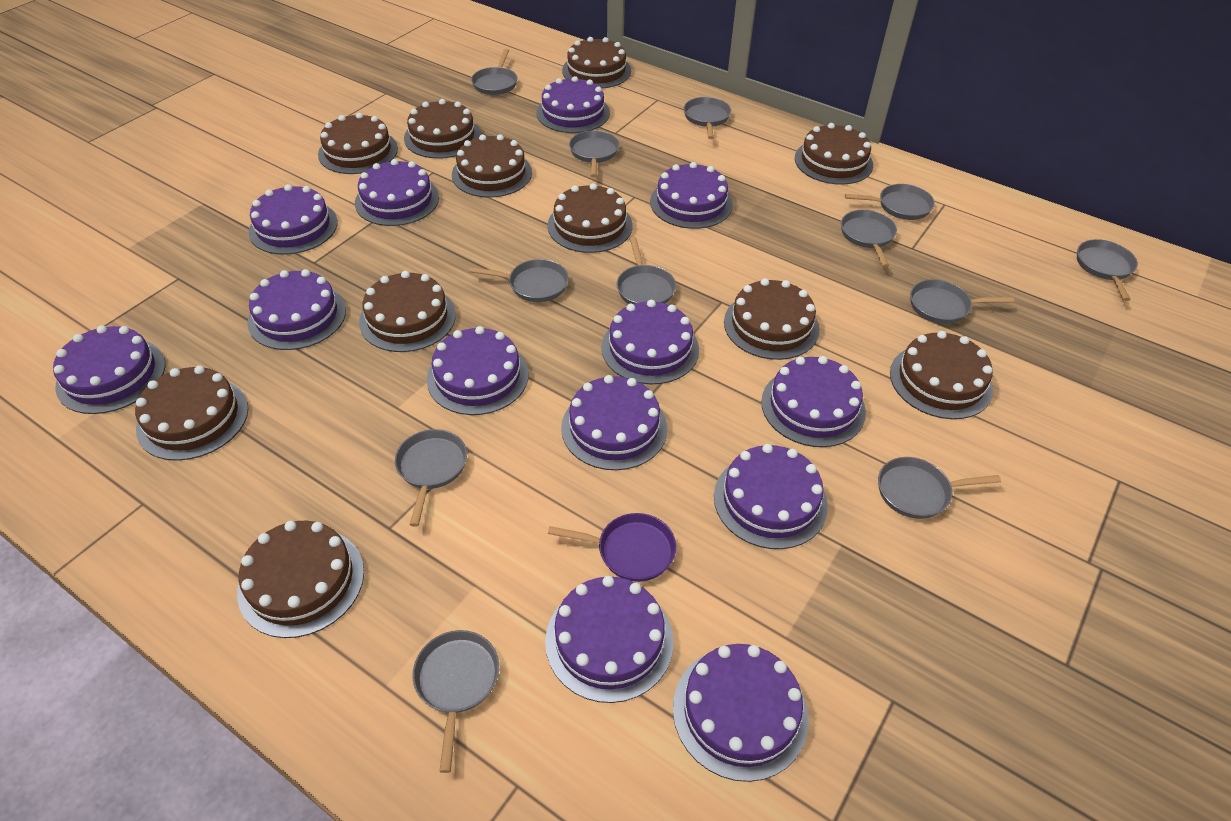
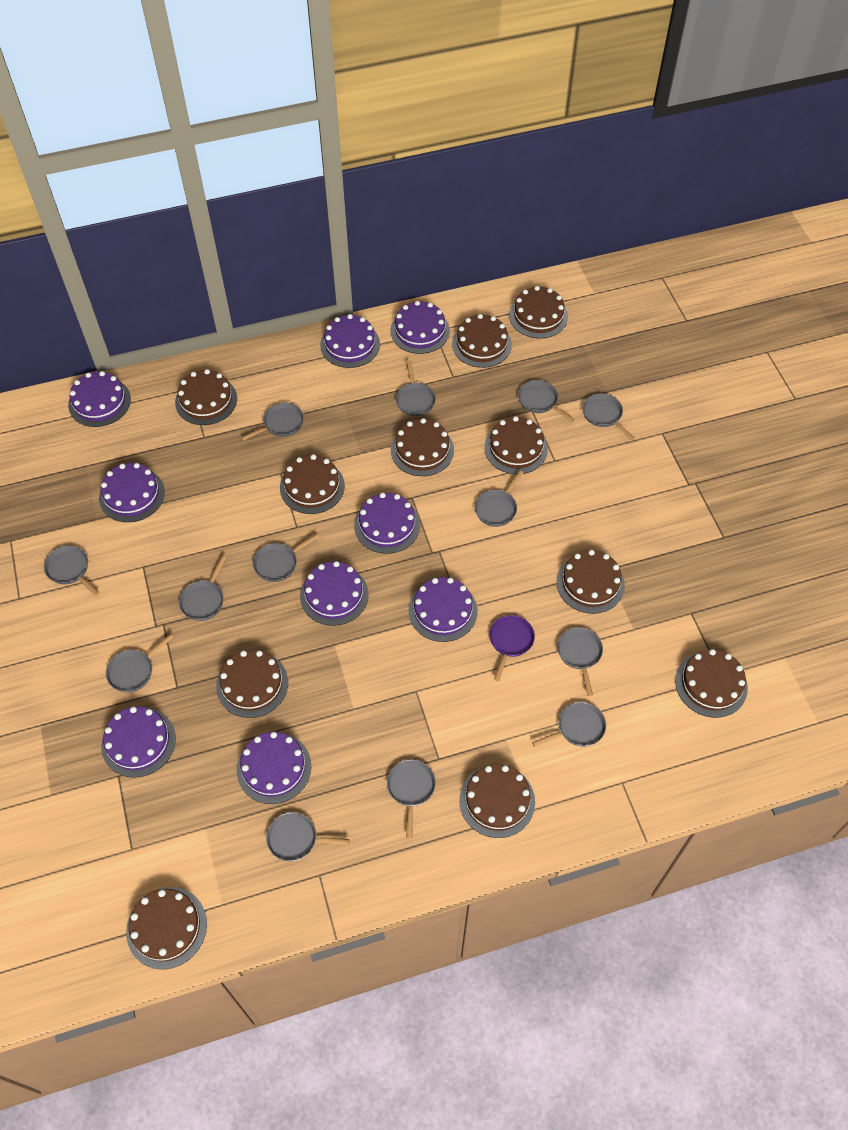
grey pan: 12 -> 13
purple cake: 13 -> 9

